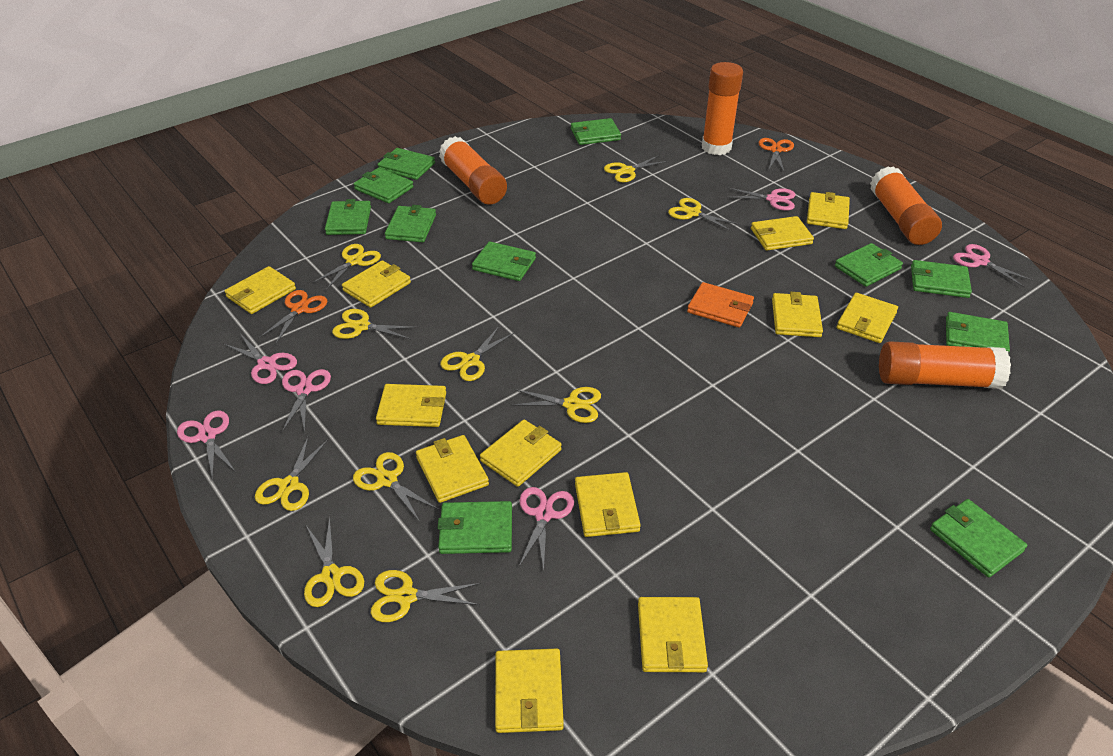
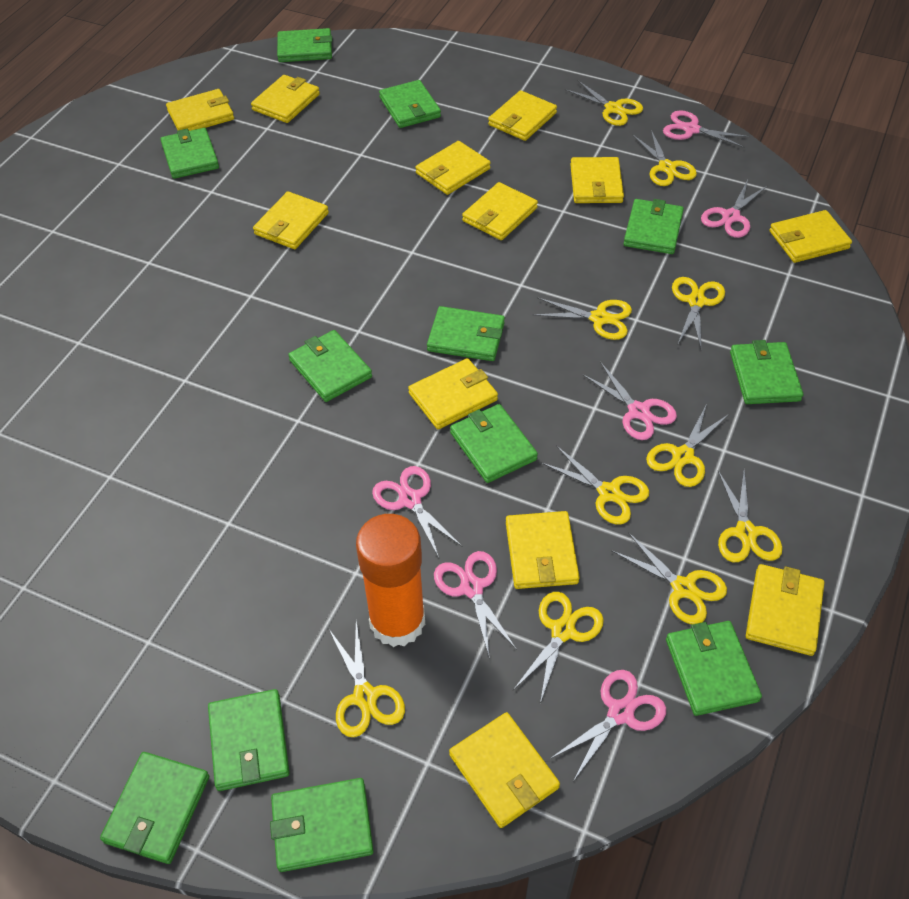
green wallet: 11 -> 12
orange glue stick: 4 -> 1
orange scissors: 2 -> 0
orange wallet: 1 -> 0

